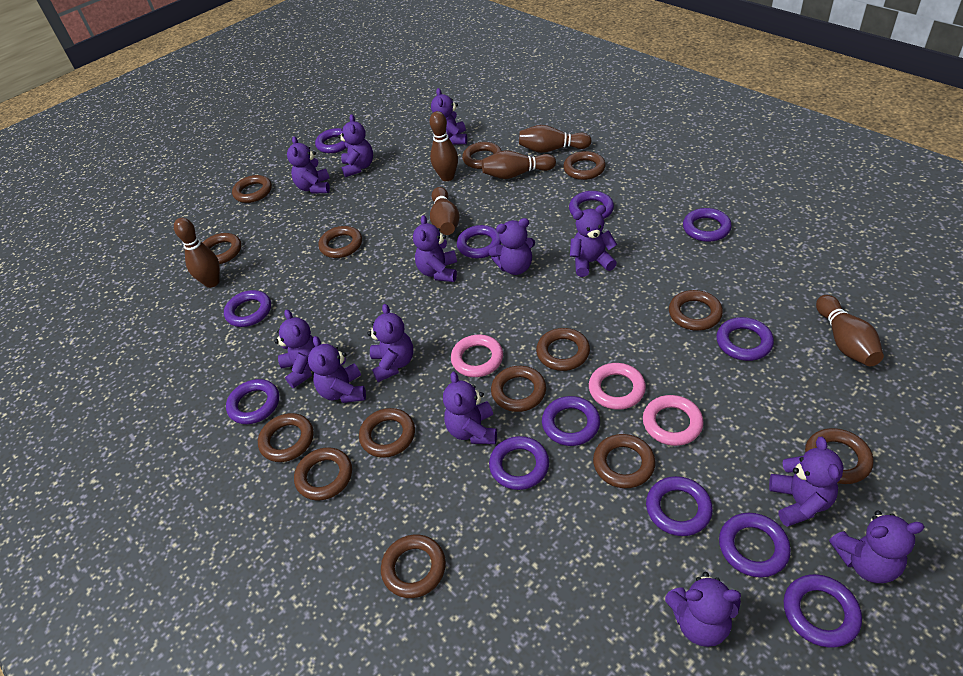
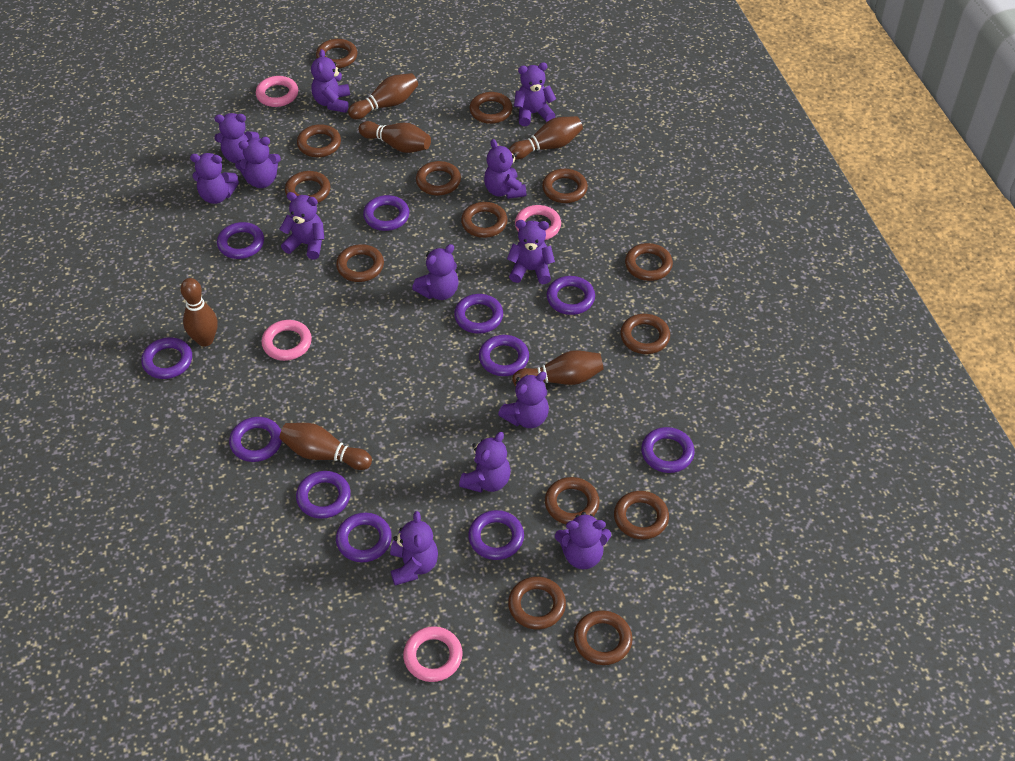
pink ring: 3 -> 4
purple ring: 12 -> 11

